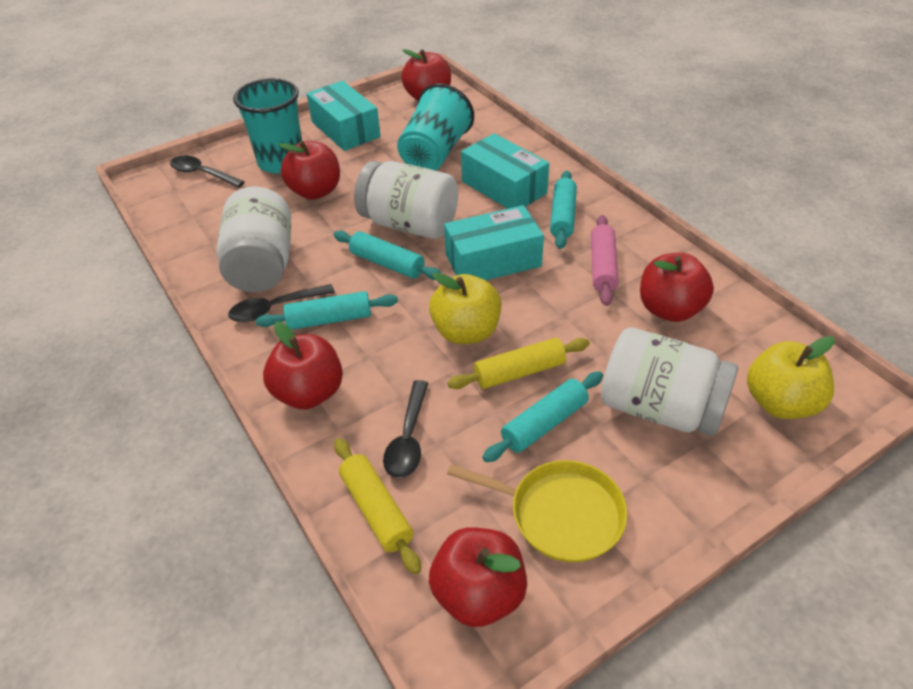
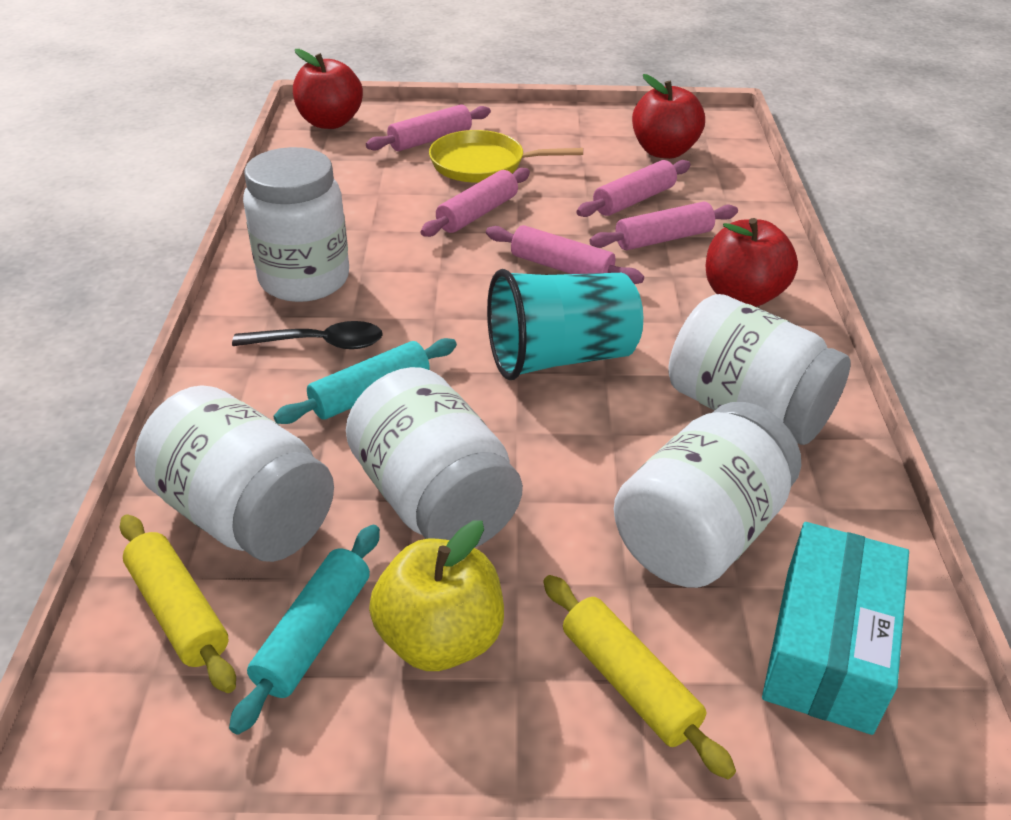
black spoon: 3 -> 1
pink rolling pin: 1 -> 5
red apple: 5 -> 3
turquoise box: 3 -> 1
turquoise cup: 2 -> 1
turquoise rolling pin: 4 -> 2
white jar: 3 -> 5
yellow apple: 2 -> 1

